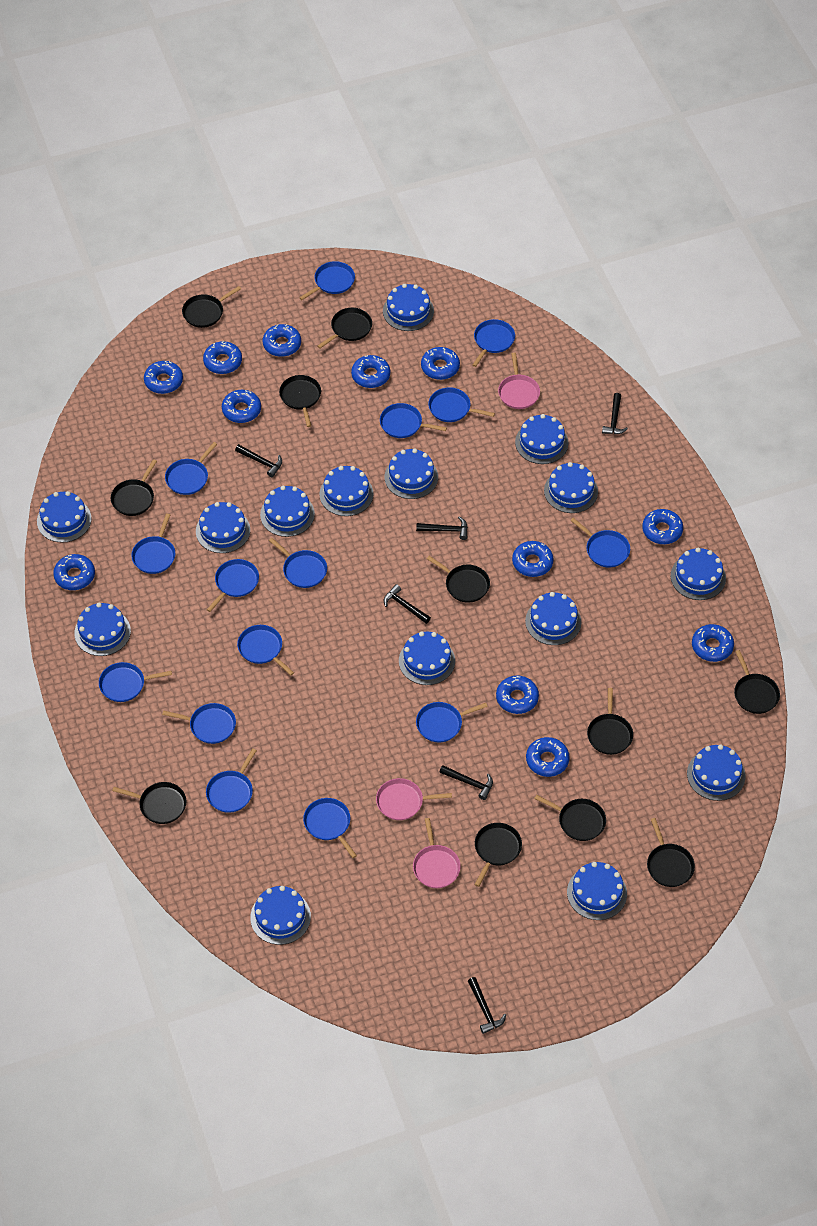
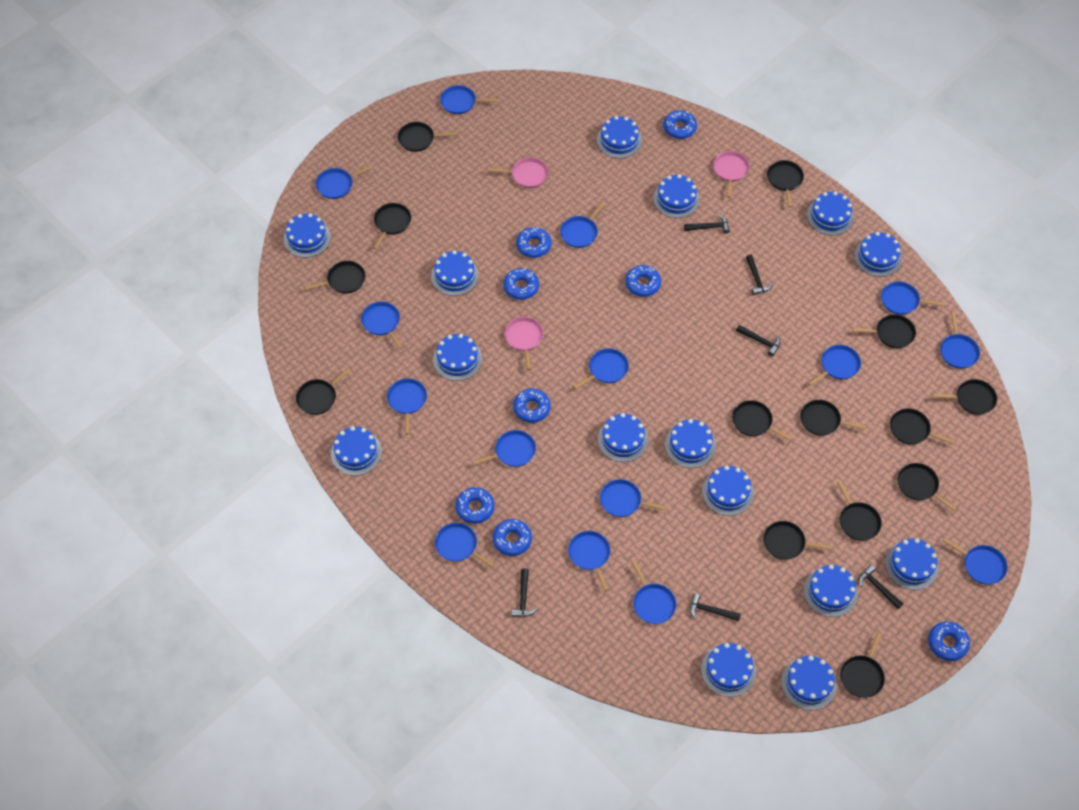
black pan: 11 -> 14
blue donut: 12 -> 8

